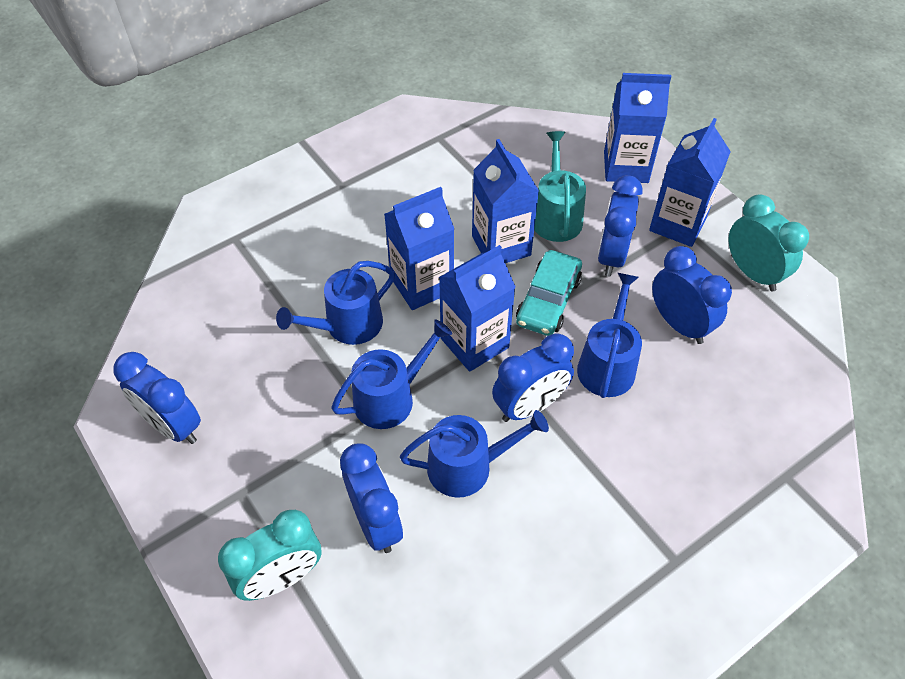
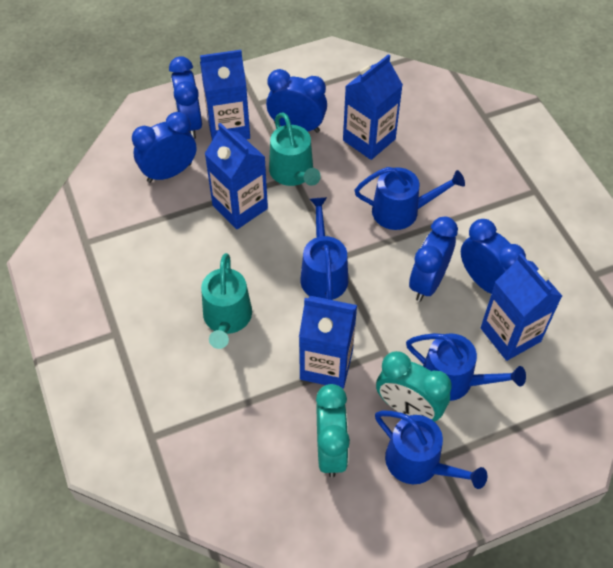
turquoise car: 1 -> 0
turquoise watering can: 1 -> 2

